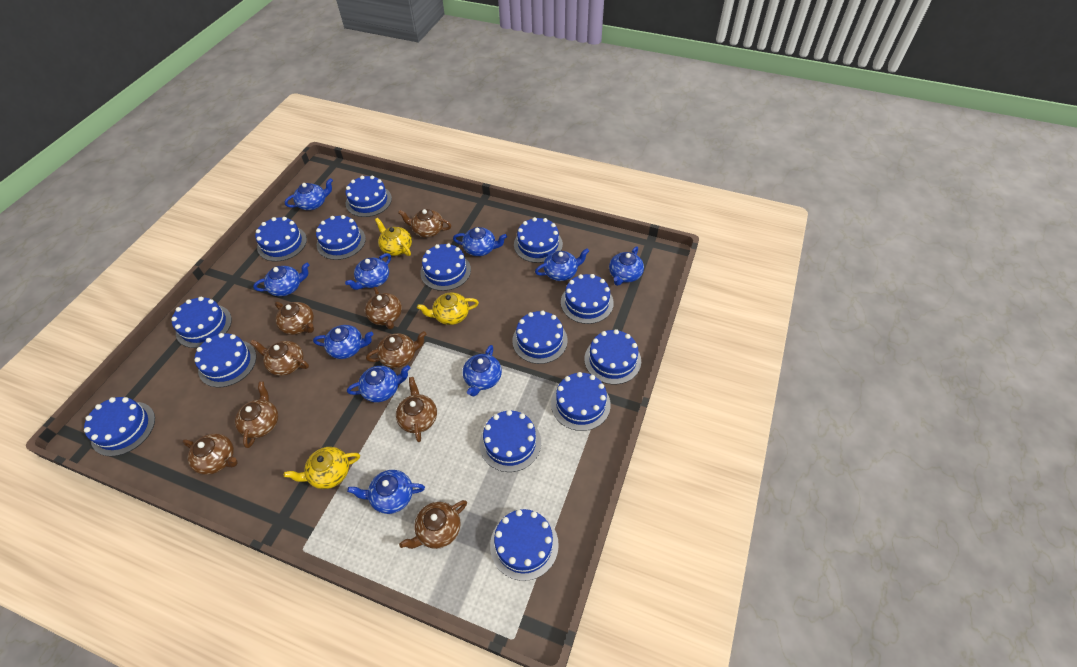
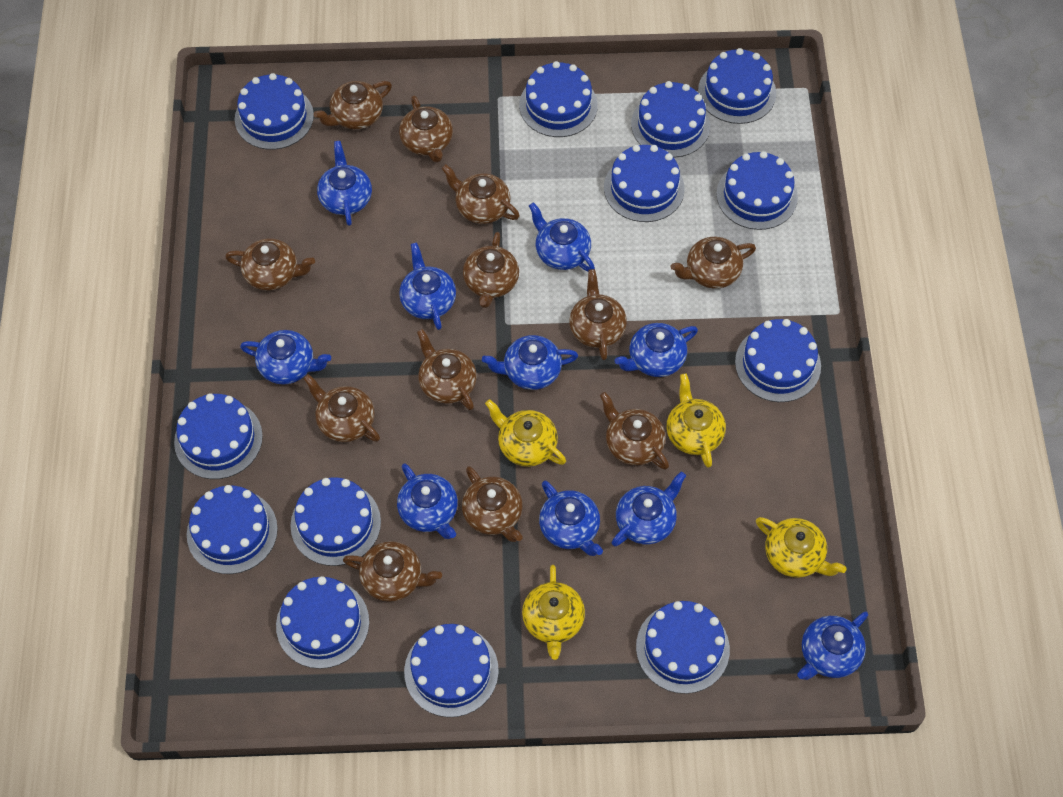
blue cake: 14 -> 13
brown teapot: 9 -> 12
yellow teapot: 3 -> 4

